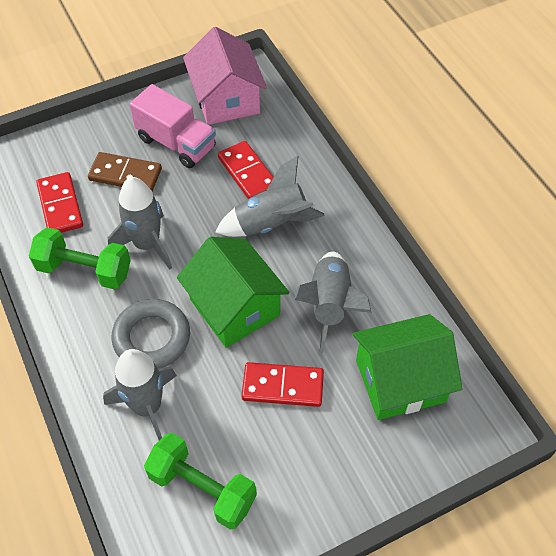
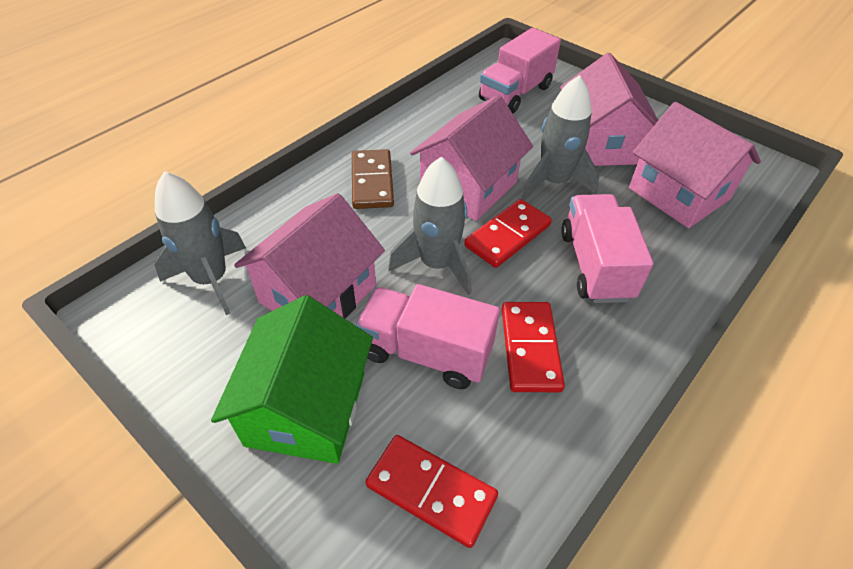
green dumbbell: 2 -> 0
green house: 2 -> 1
grey ring: 1 -> 0
grey rocket: 4 -> 3
pink house: 1 -> 4
pink truck: 1 -> 3

